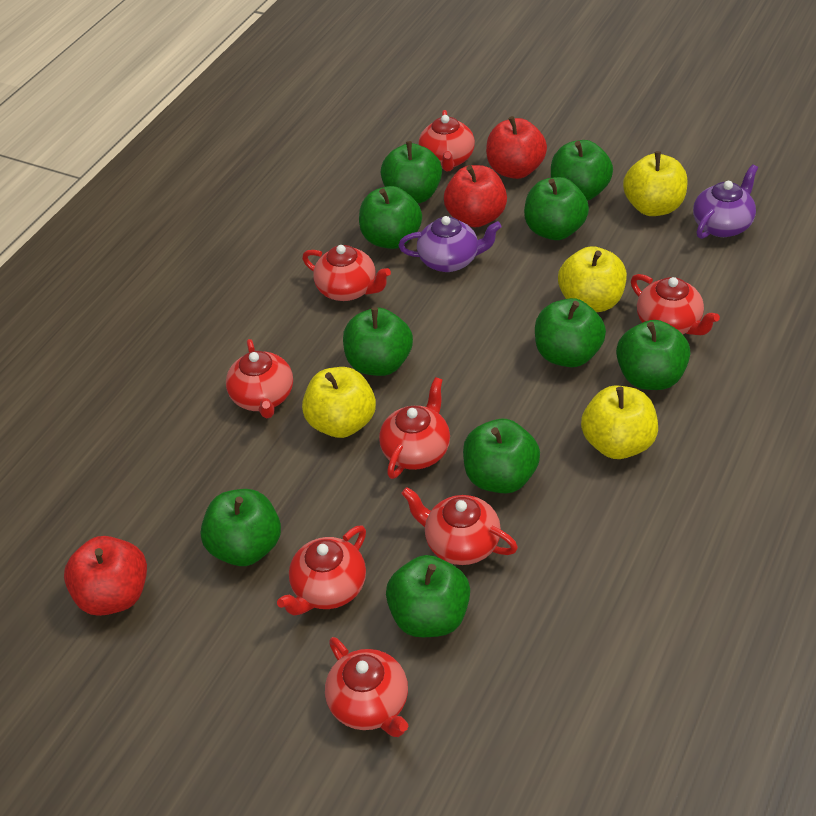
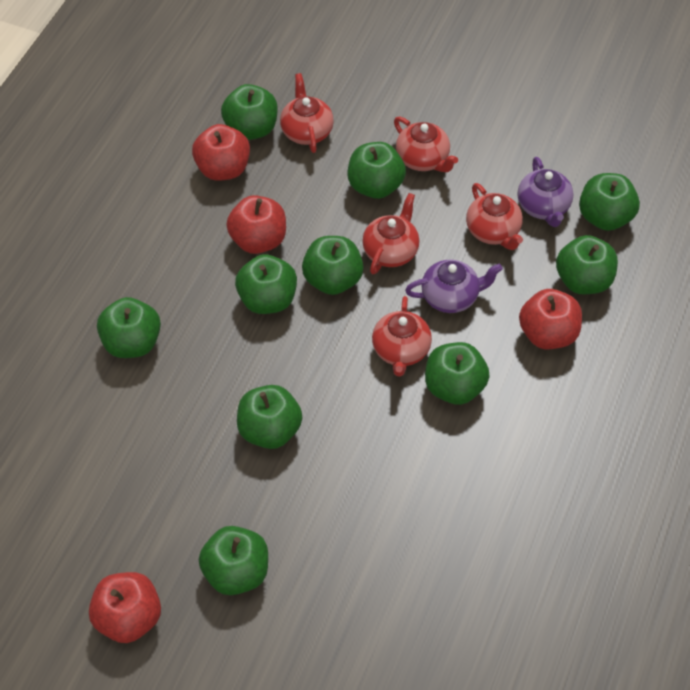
red apple: 3 -> 4
red teapot: 8 -> 5
yellow apple: 4 -> 0

